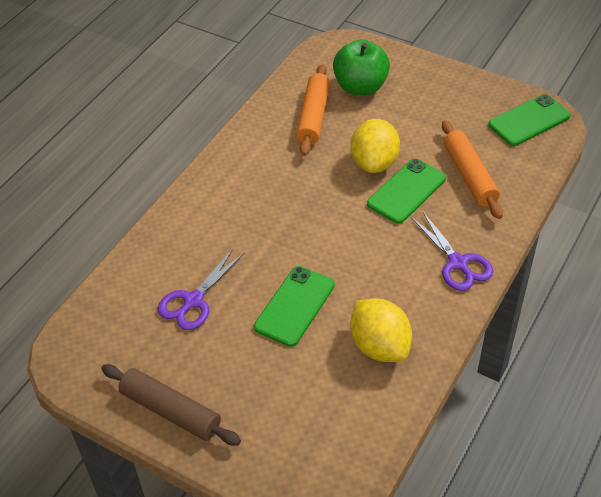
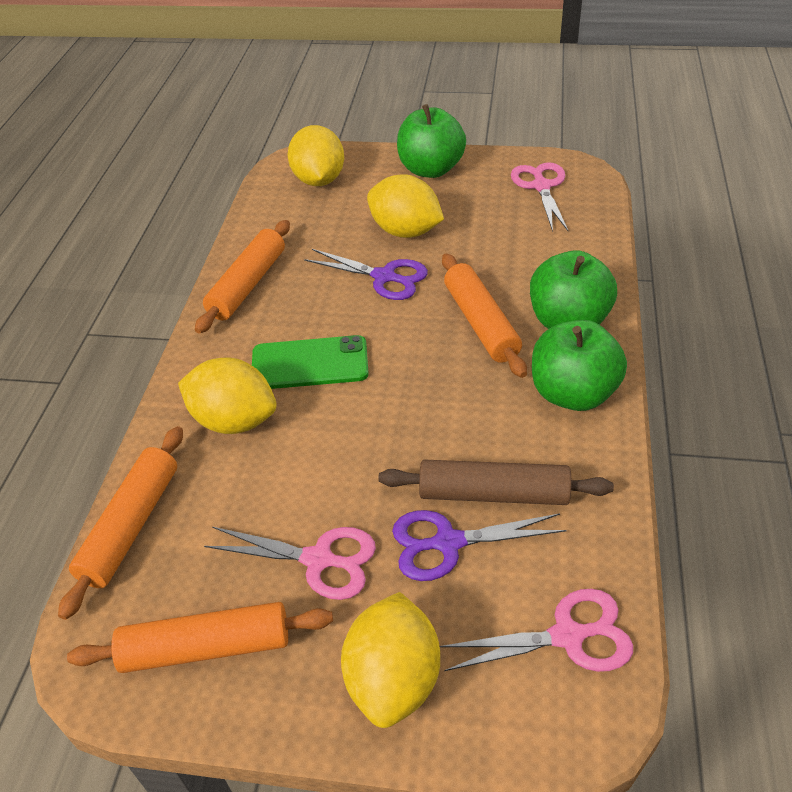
green apple: 1 -> 3
green phone: 3 -> 1
orange rolling pin: 2 -> 4
pink scissors: 0 -> 3
yellow lemon: 2 -> 4

